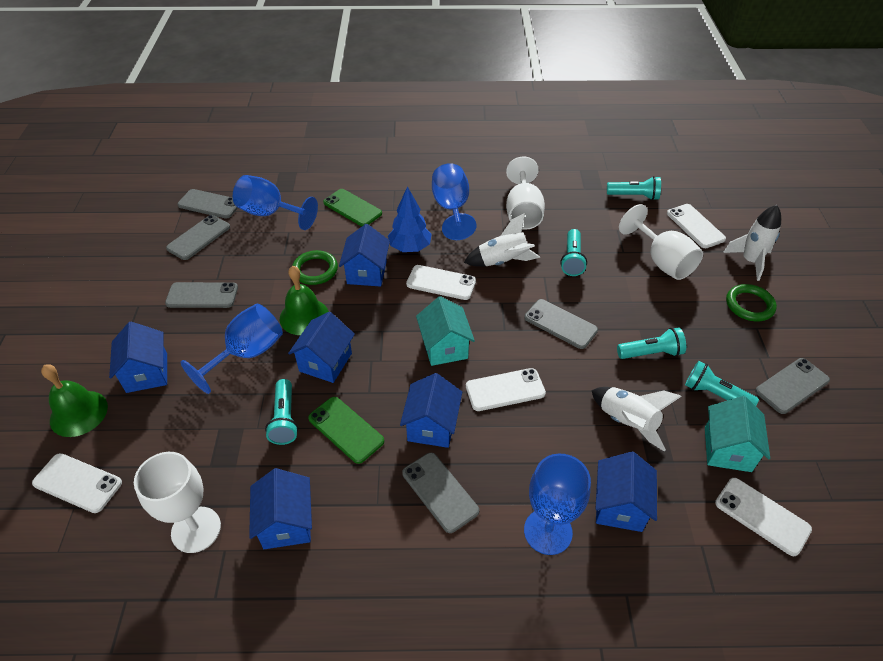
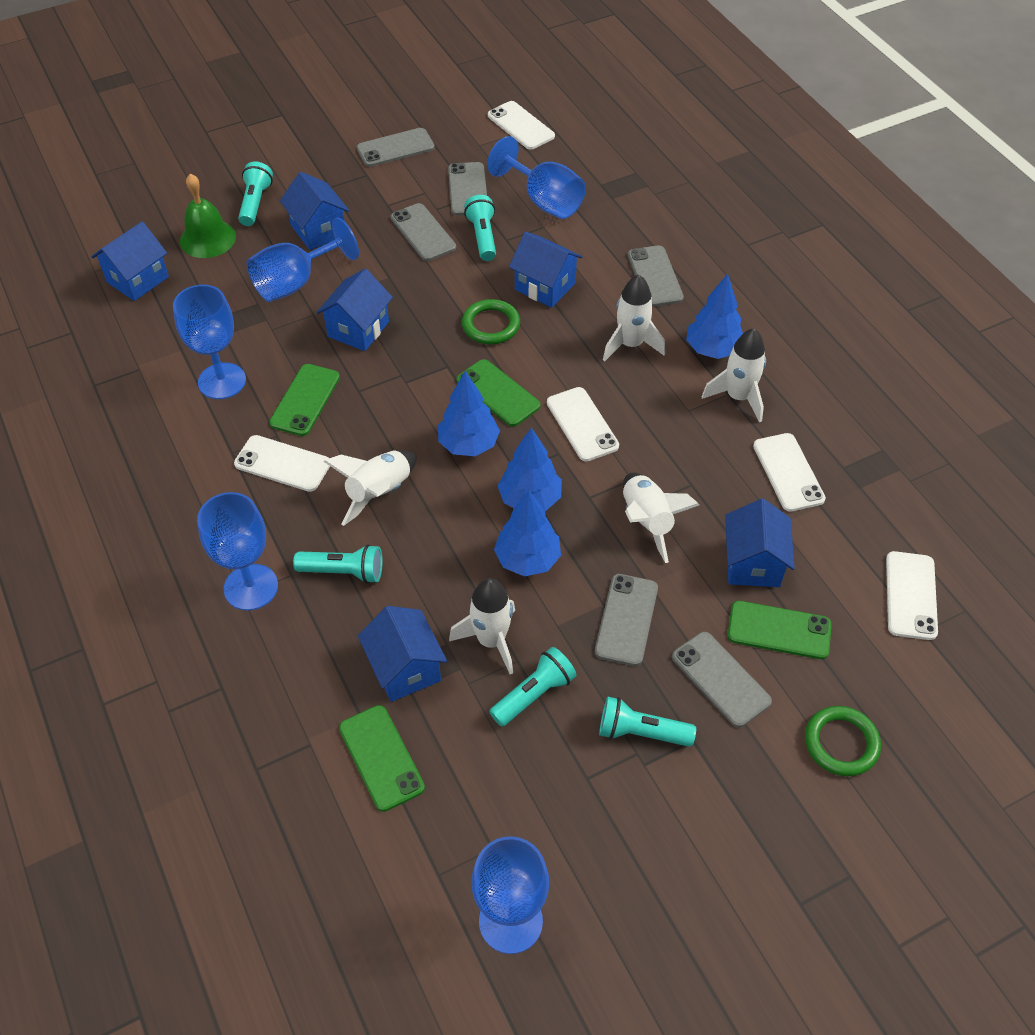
blue goblet: 4 -> 5
blue tree: 1 -> 4
green bell: 2 -> 1
green phone: 2 -> 4
turquoise house: 2 -> 0
white goblet: 3 -> 0
white rocket: 3 -> 5

